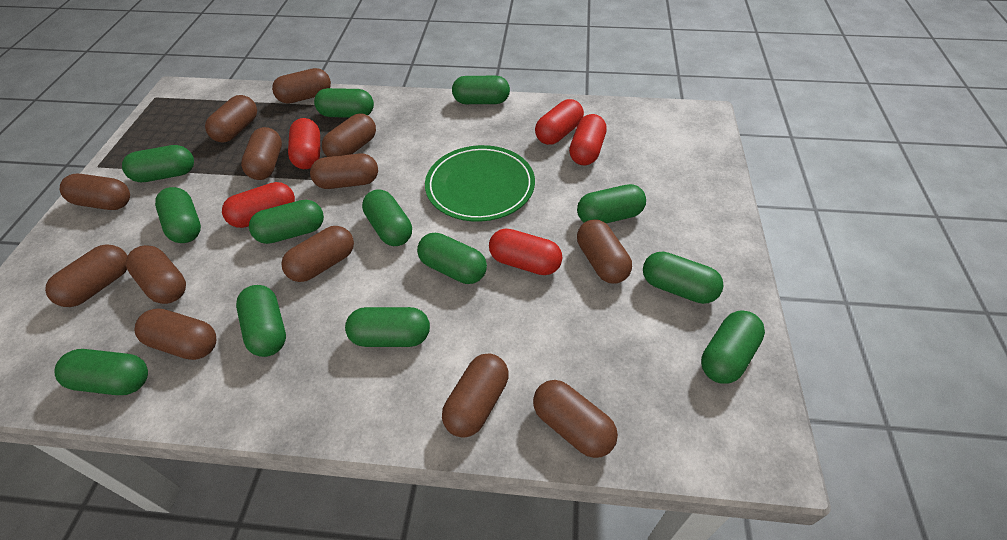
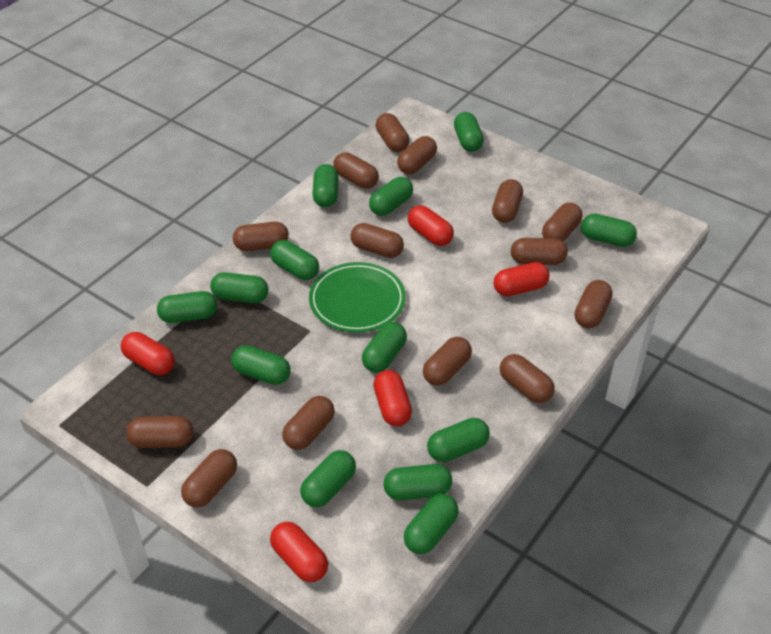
brown capsule: 13 -> 14

